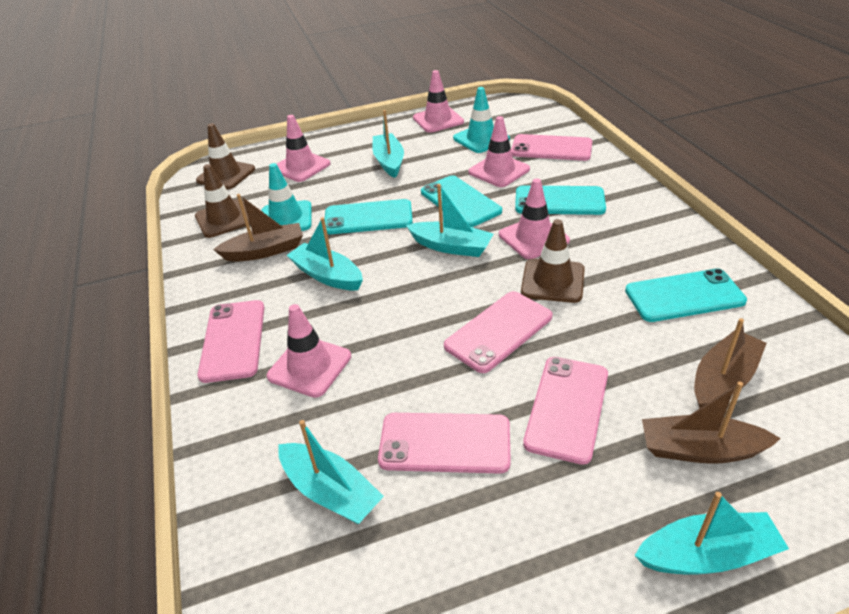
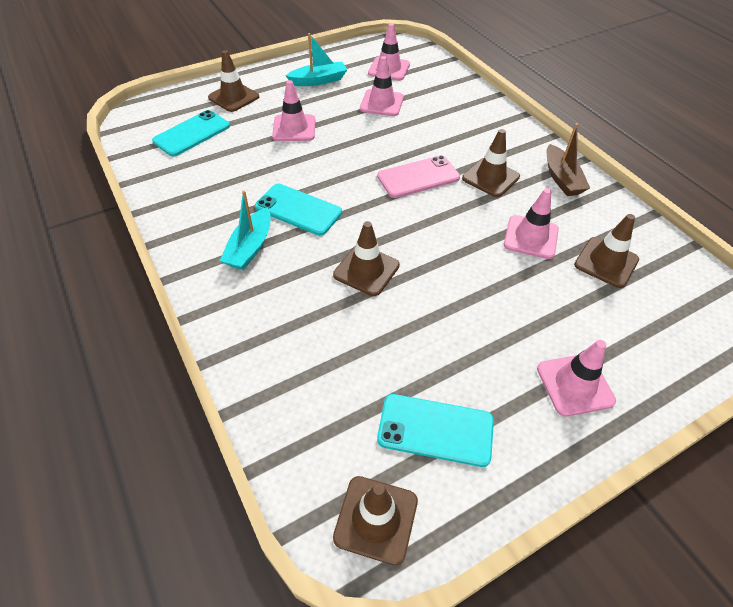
brown boat: 3 -> 1
brown traffic cone: 3 -> 5
pink phone: 5 -> 1
turquoise boat: 5 -> 2
turquoise phone: 4 -> 3
turquoise traffic cone: 2 -> 0

